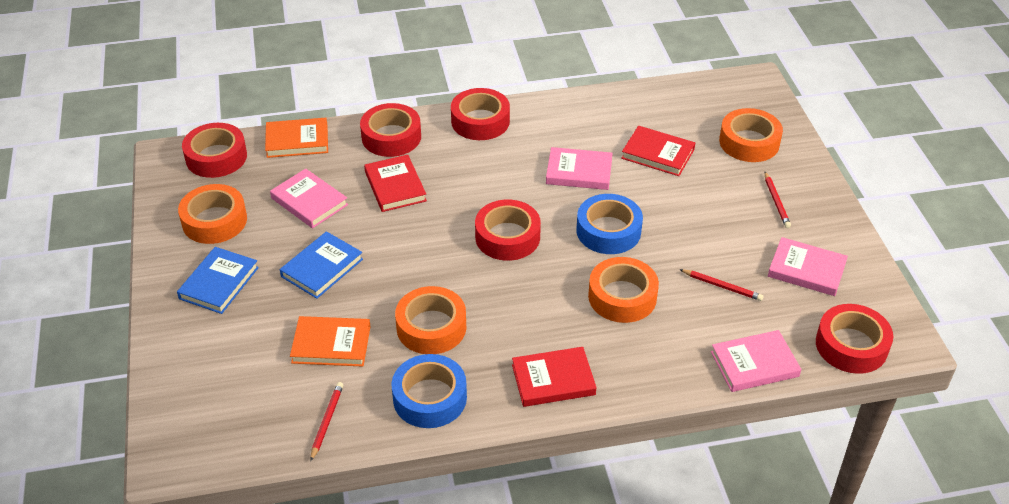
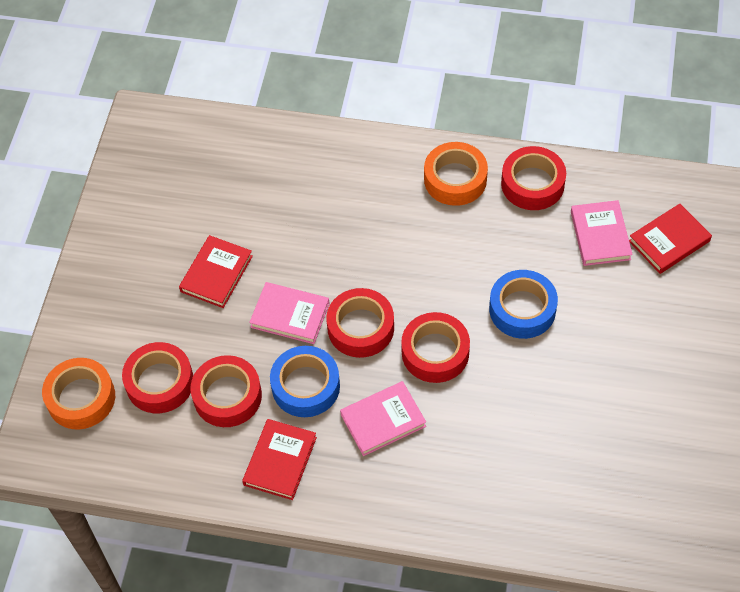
blue book: 2 -> 0
orange book: 2 -> 0
orange tape: 4 -> 2
pink book: 4 -> 3
red pencil: 3 -> 0

